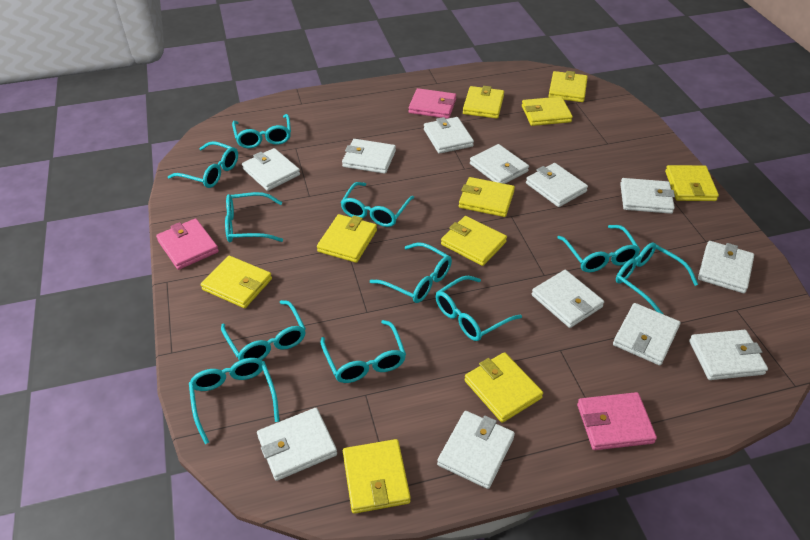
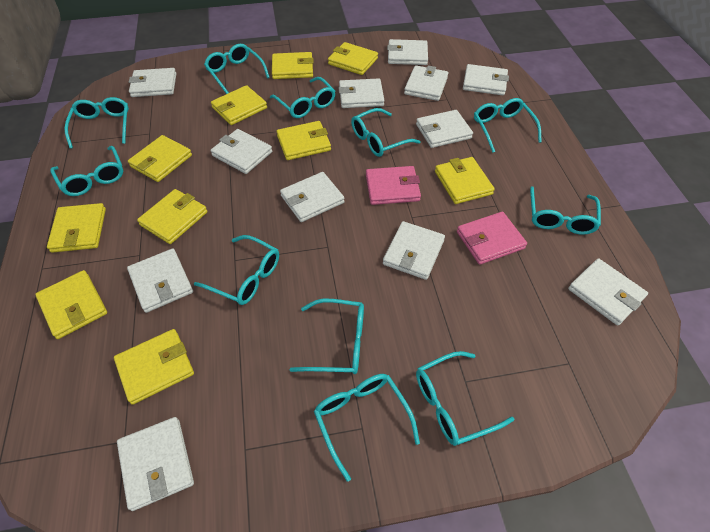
pink wallet: 3 -> 2

